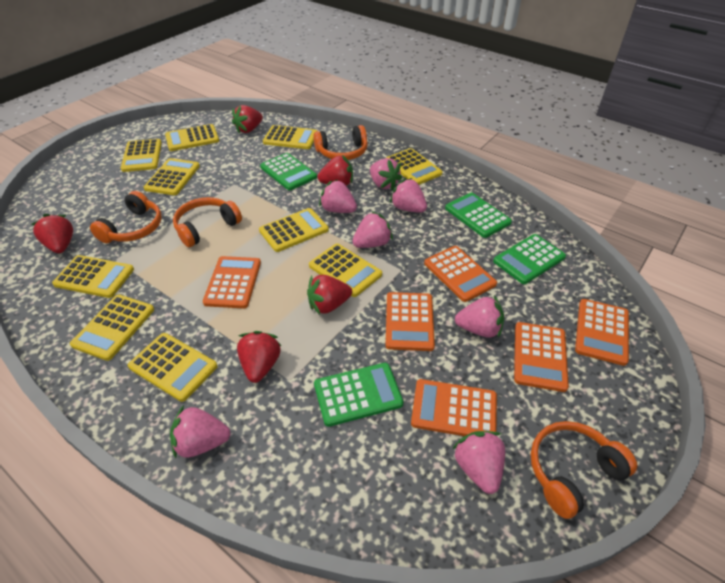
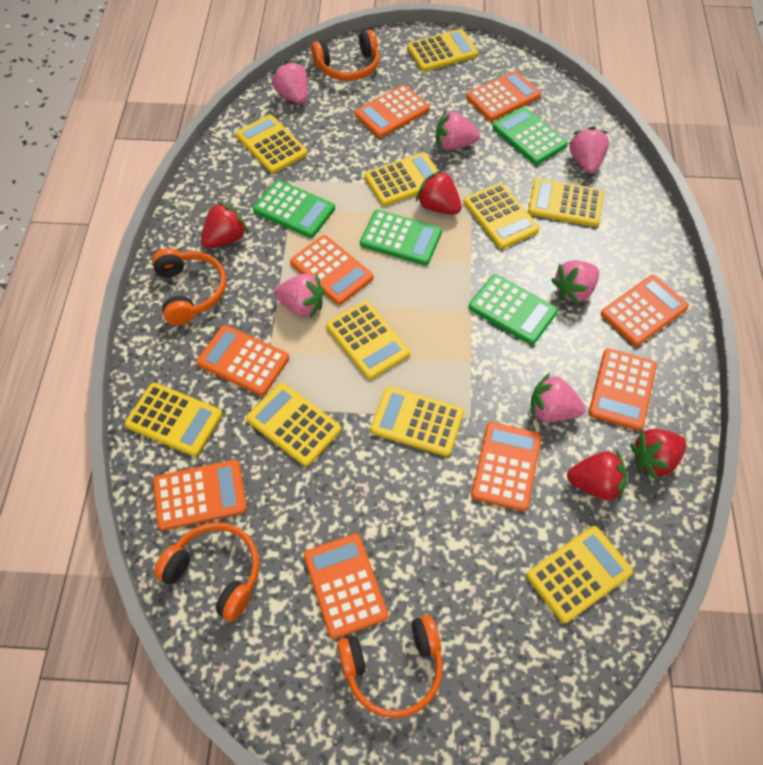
orange calculator: 6 -> 9
pink strawberry: 7 -> 6
red strawberry: 5 -> 4

